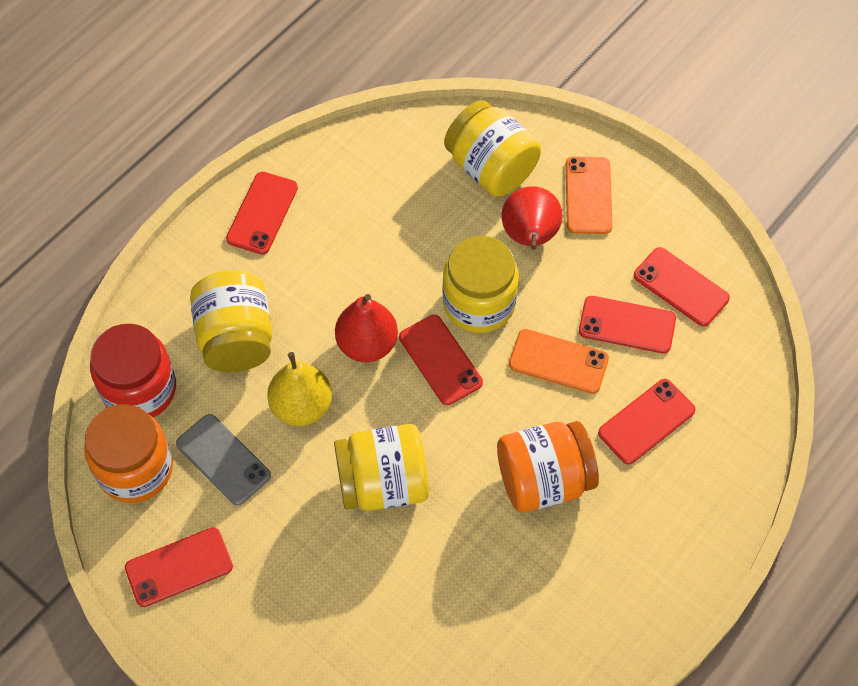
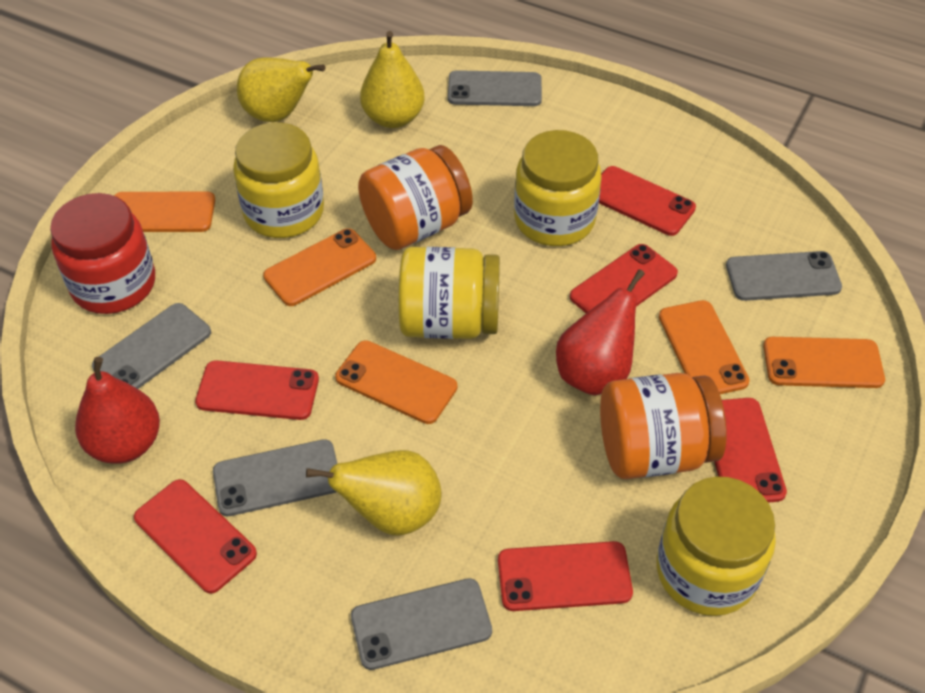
grey phone: 1 -> 5
orange phone: 2 -> 5
yellow pear: 1 -> 3

